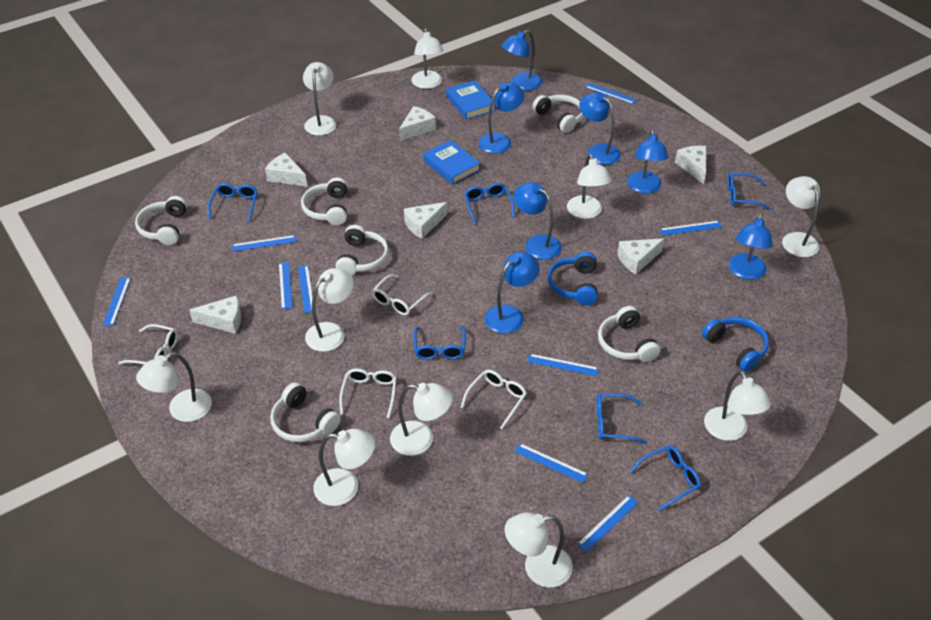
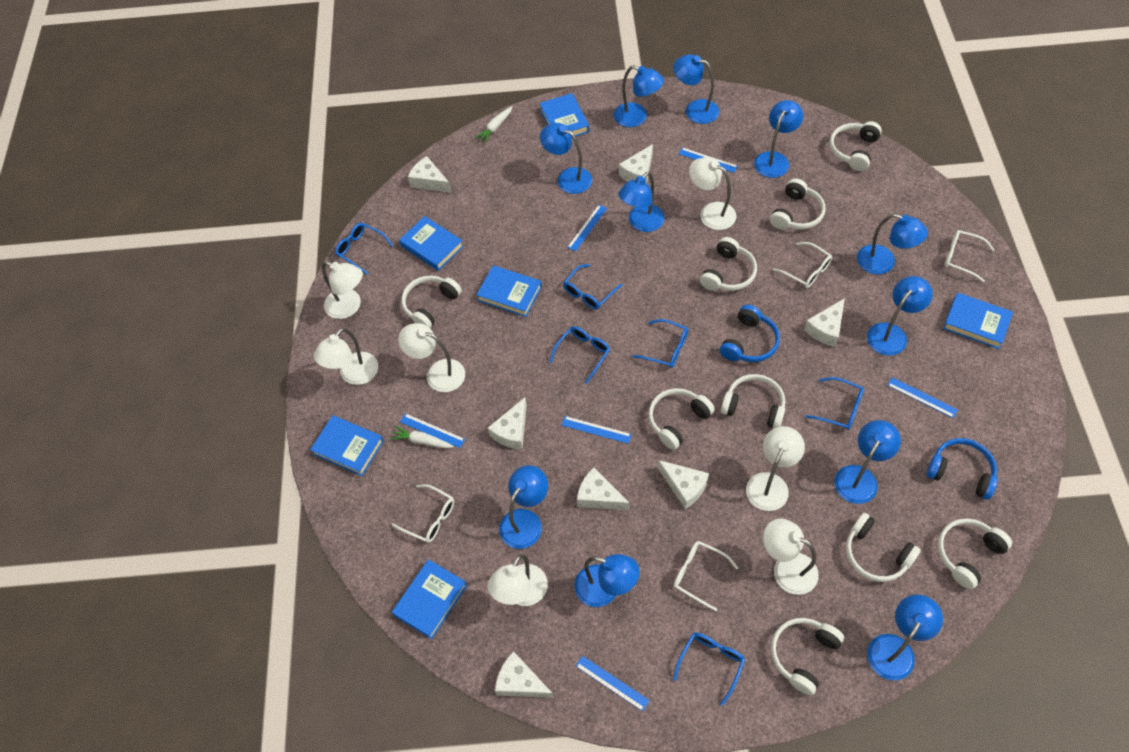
blue book: 2 -> 6
blue lamp: 7 -> 11
blue ruler: 9 -> 6
white carrot: 0 -> 2
white cheese: 6 -> 7
white headphones: 6 -> 9
white lamp: 10 -> 7

